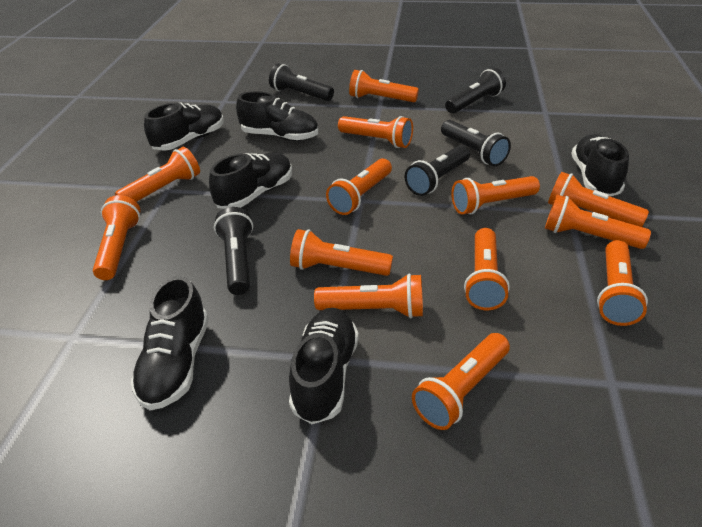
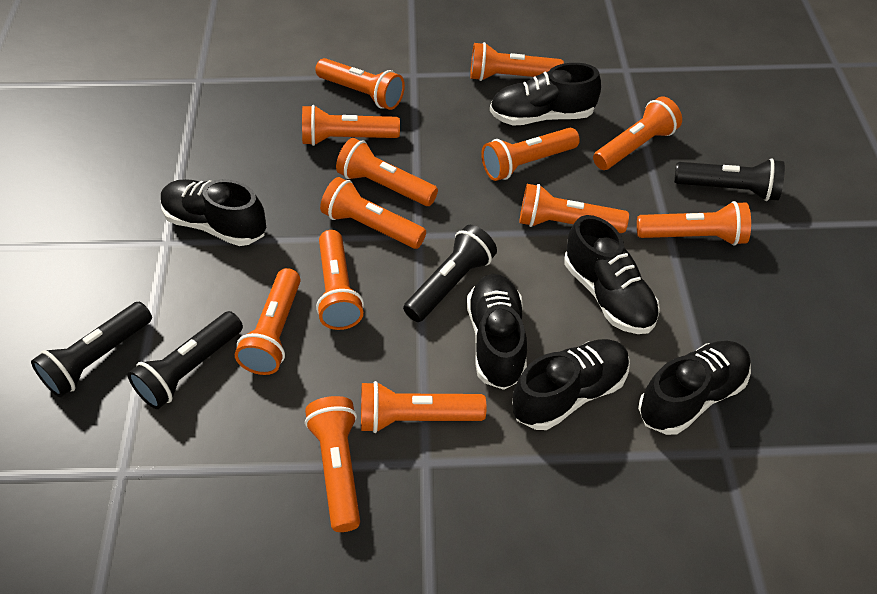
black flashlight: 5 -> 4

